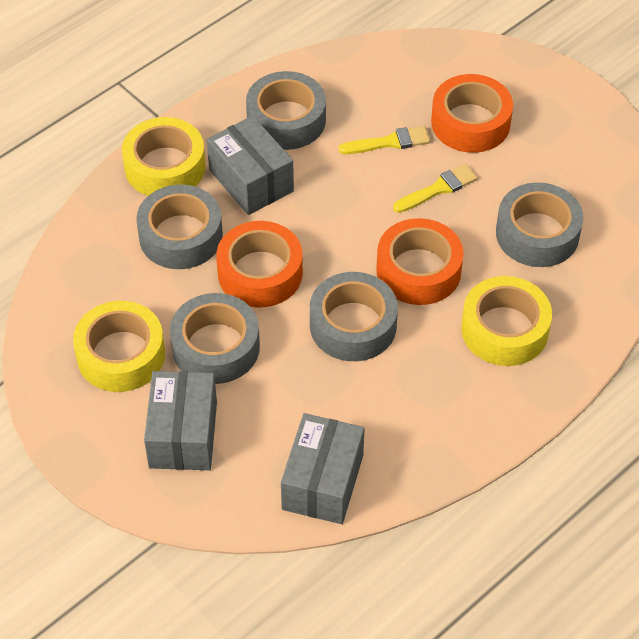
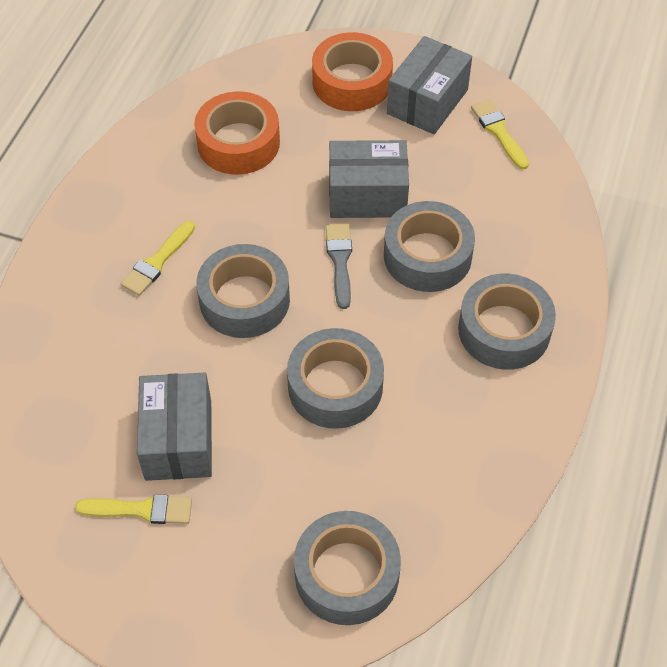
grey brush: 0 -> 1
orange tape: 3 -> 2
yellow brush: 2 -> 3
yellow tape: 3 -> 0

